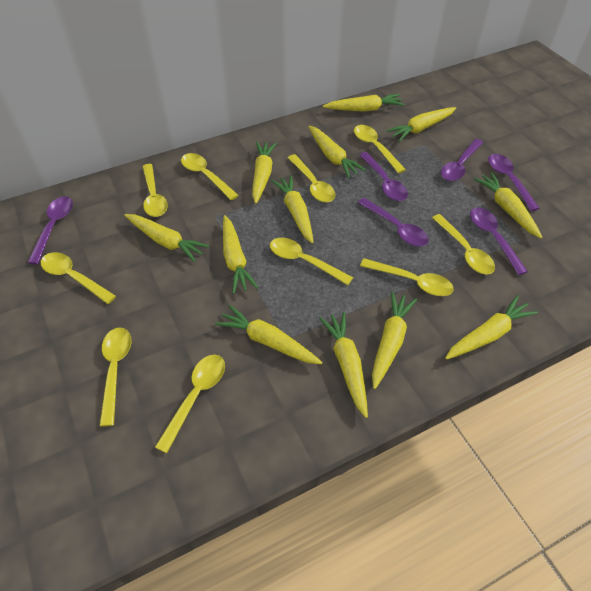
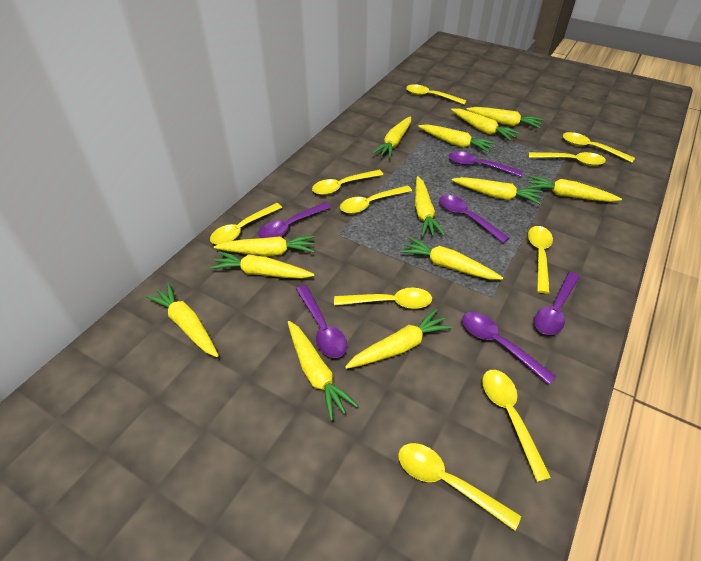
yellow carrot: 12 -> 13

